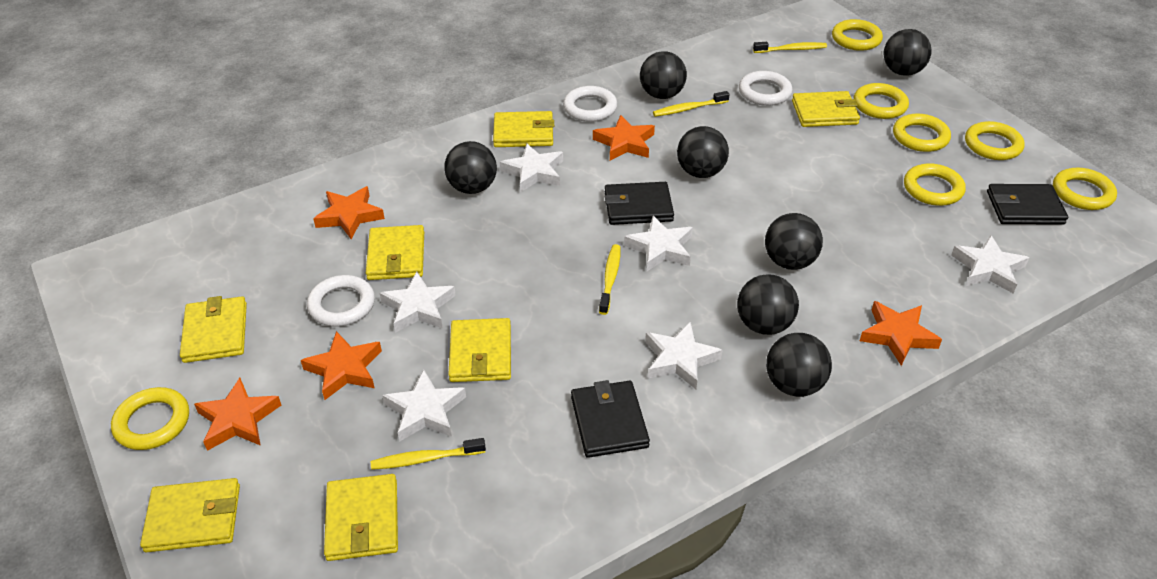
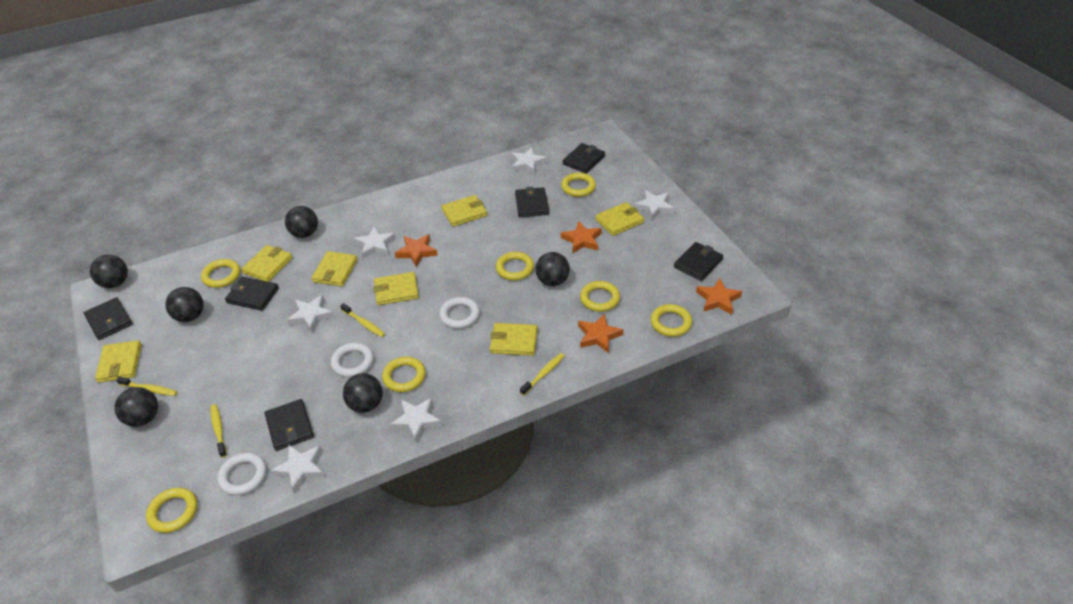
black ball: 7 -> 6
black wallet: 3 -> 6
orange star: 5 -> 4

